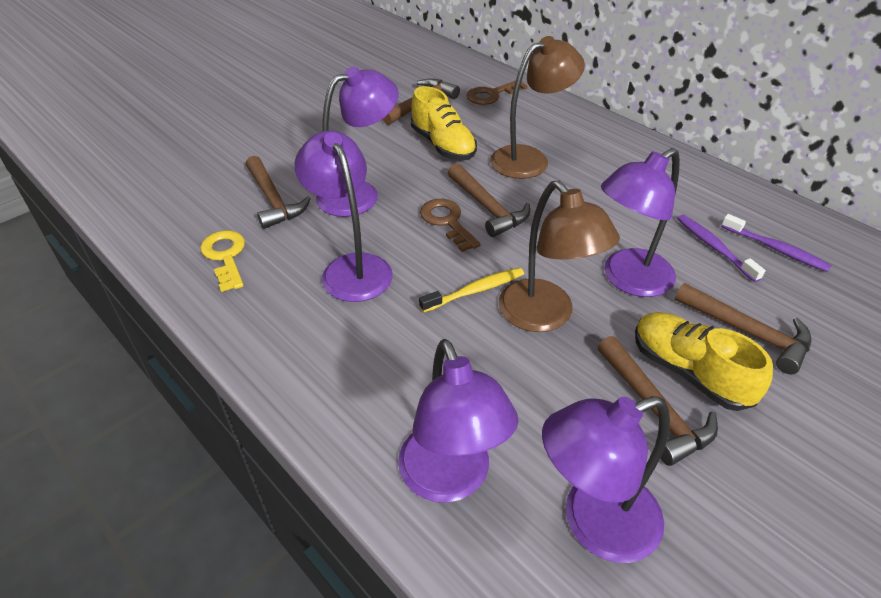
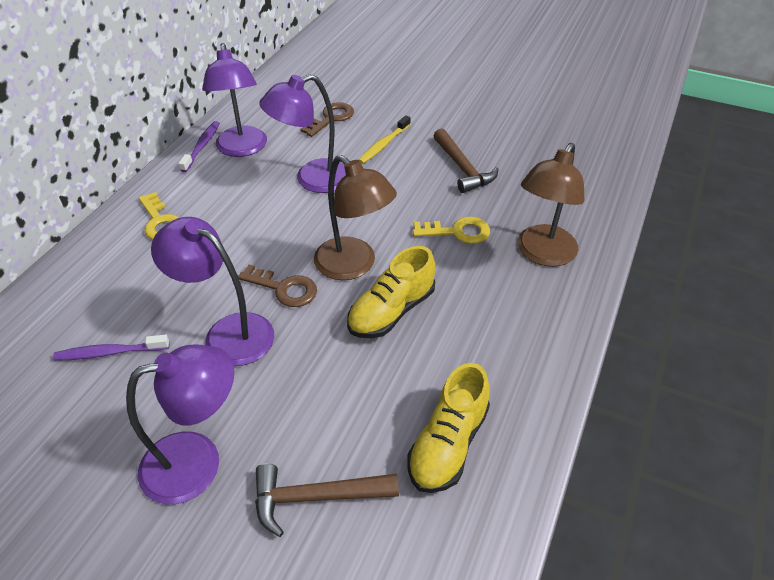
brown hammer: 5 -> 2
purple lamp: 5 -> 4
yellow key: 1 -> 2

